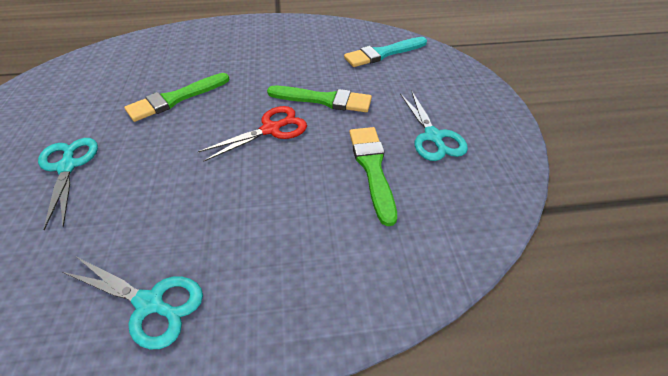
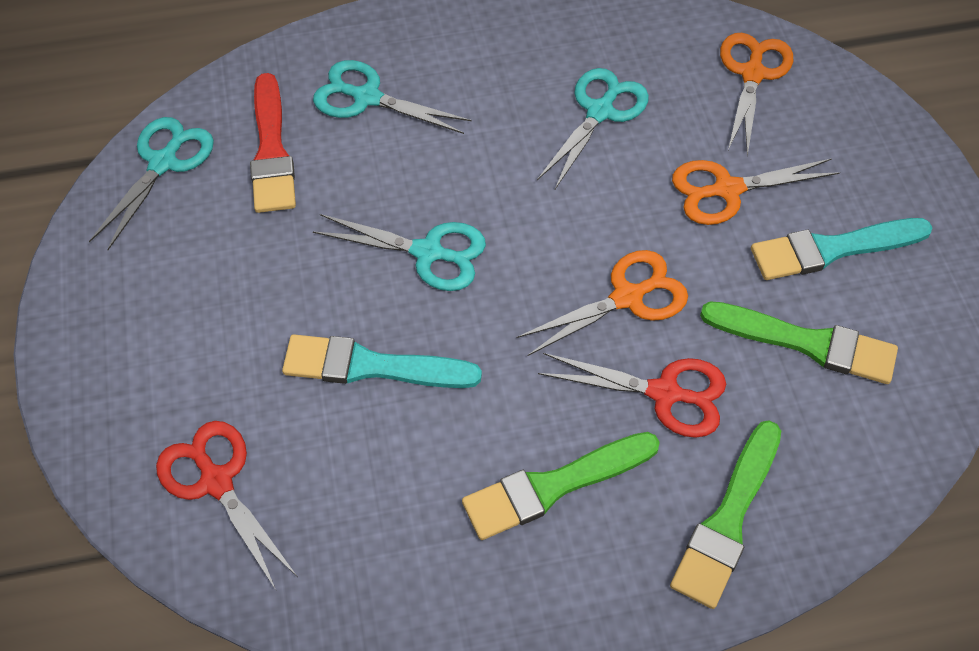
orange scissors: 0 -> 3
red brush: 0 -> 1
red scissors: 1 -> 2
turquoise brush: 1 -> 2
turquoise scissors: 3 -> 4

